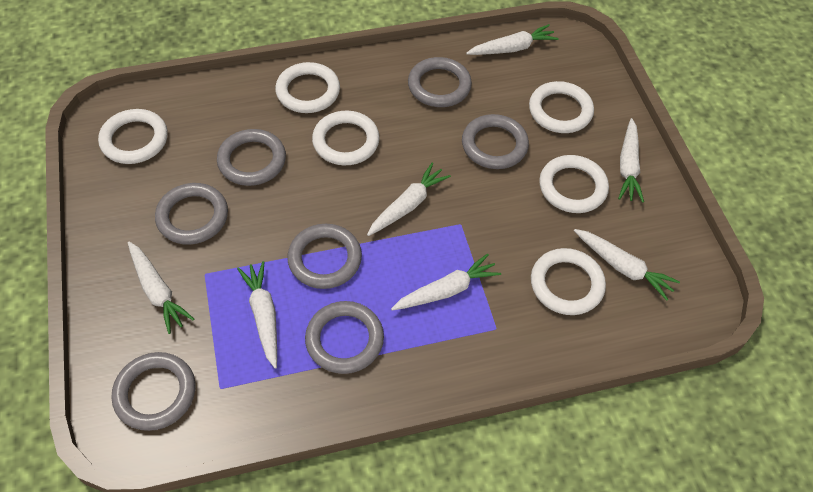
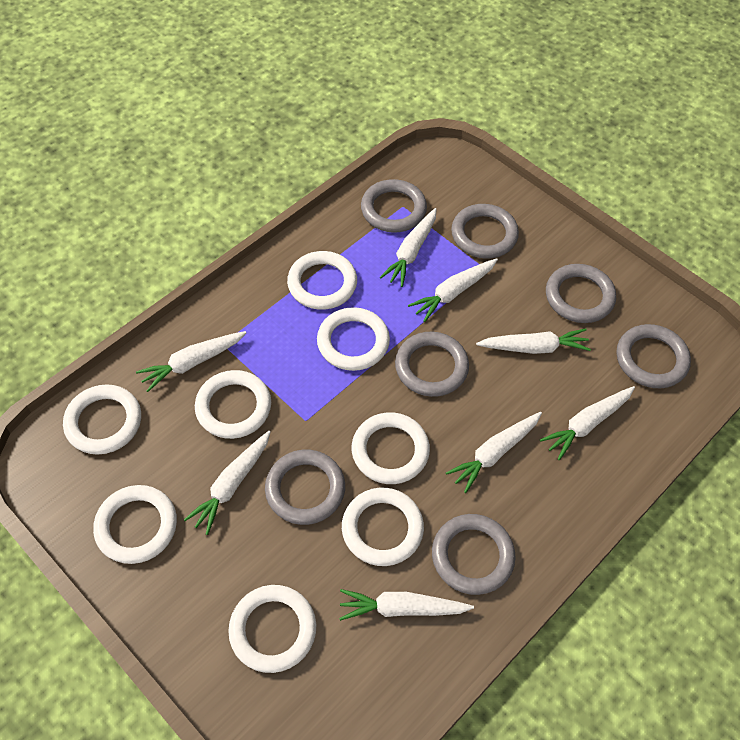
white carrot: 7 -> 8
white ring: 6 -> 8

